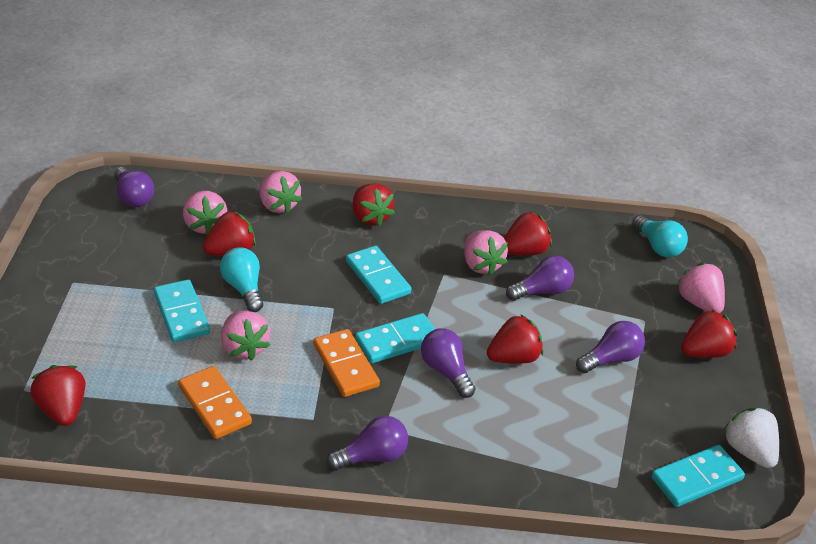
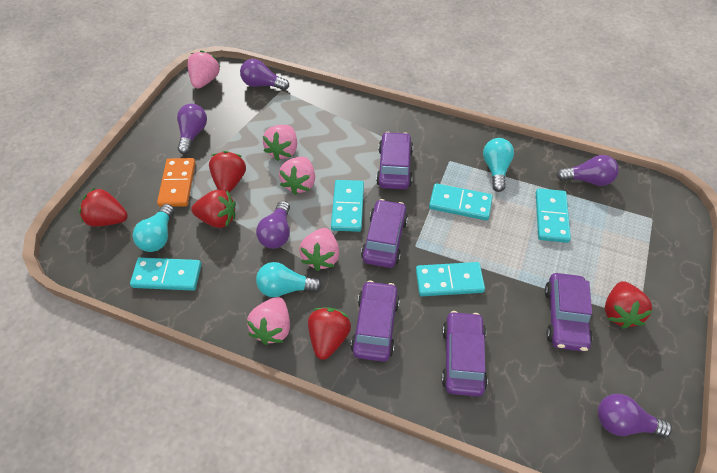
orange domino: 2 -> 1
purple car: 0 -> 5
red strawberry: 6 -> 5
turquoise domino: 4 -> 5
turquoise light bulb: 2 -> 3
white strawberry: 1 -> 0

